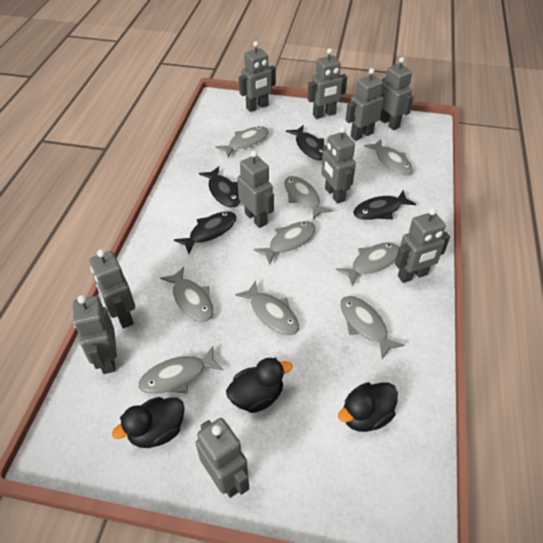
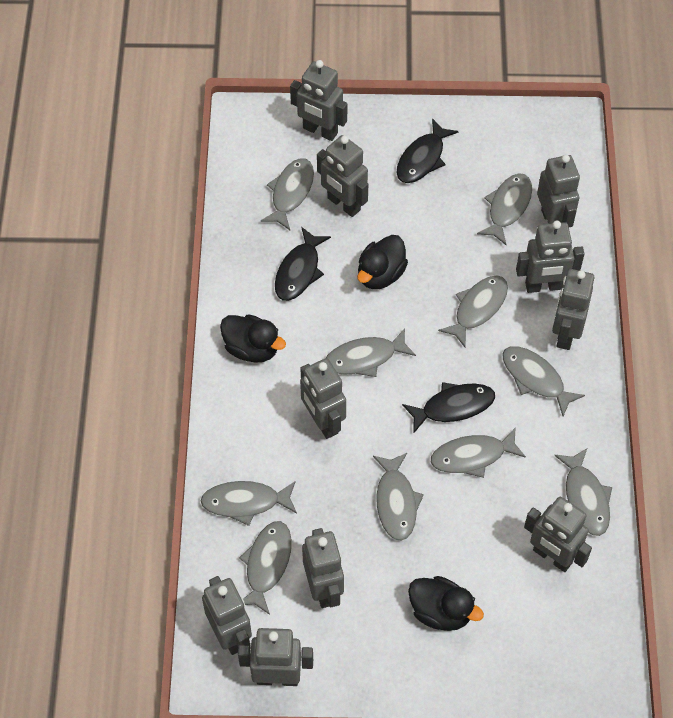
black fish: 4 -> 3
grey fish: 9 -> 10

